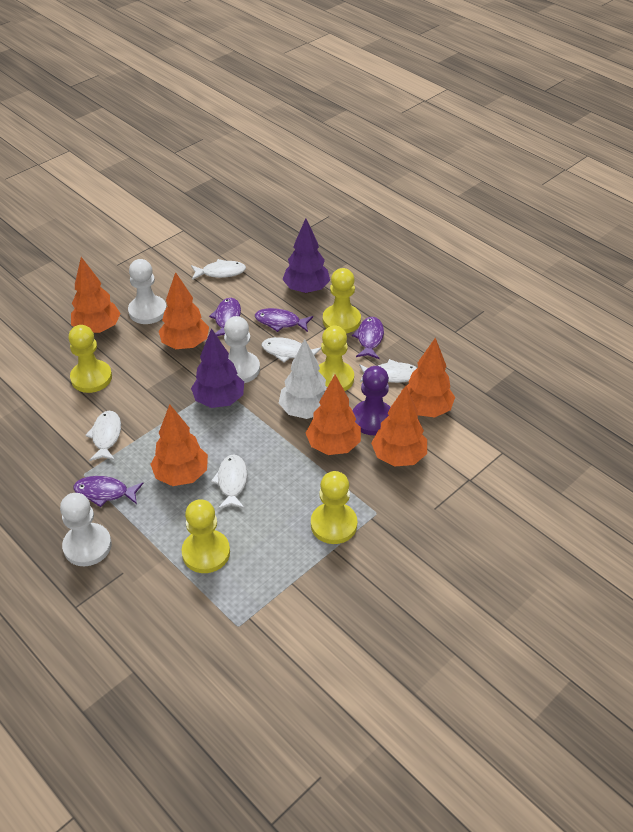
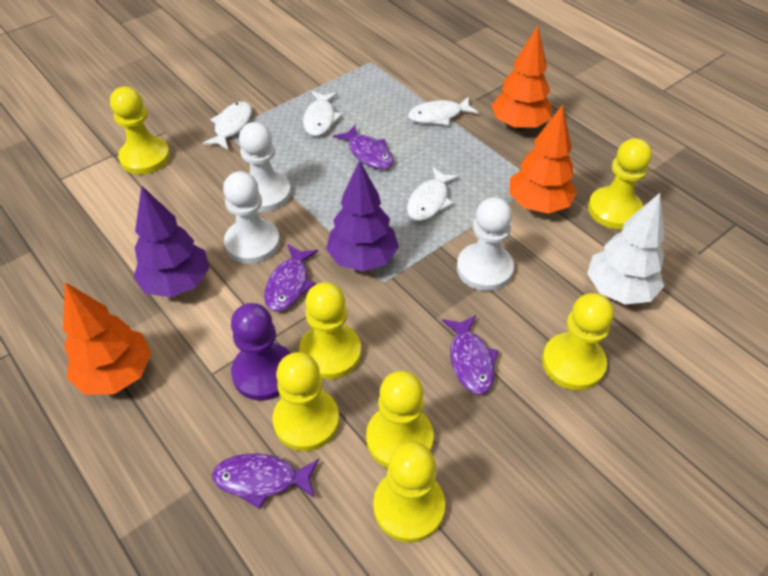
orange tree: 6 -> 3
white fish: 5 -> 4
yellow pawn: 5 -> 7

